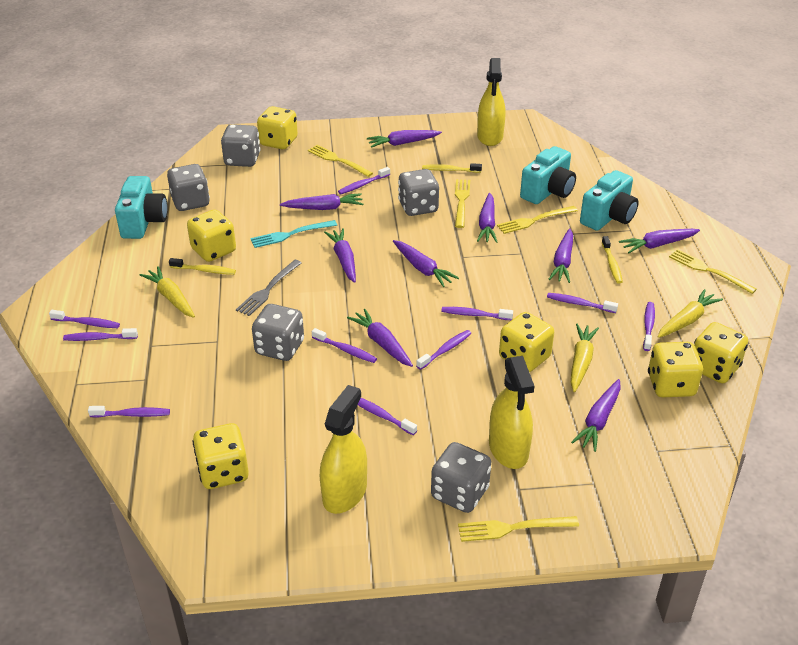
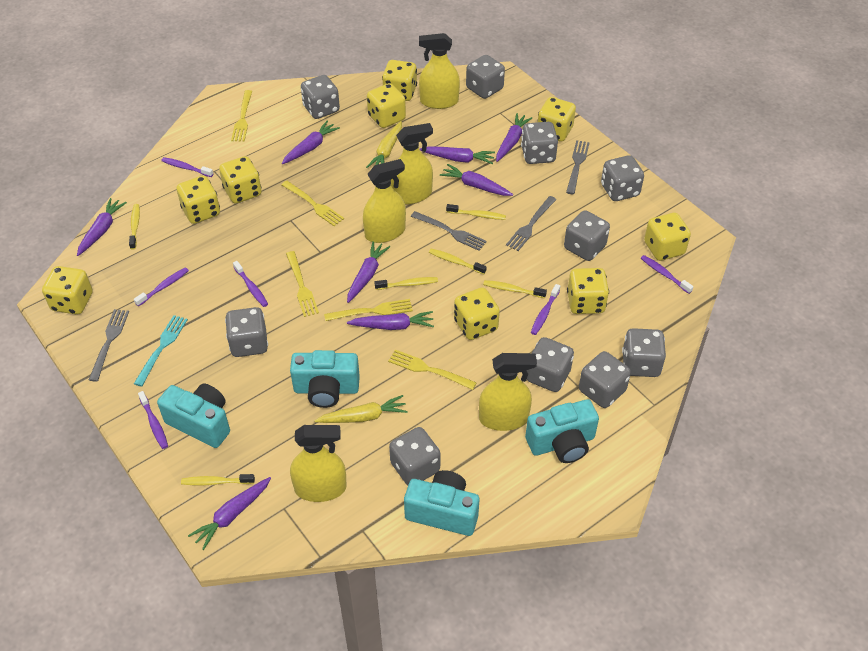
grey dice: 5 -> 10
grey fork: 1 -> 4
purple carrot: 9 -> 8
purple toothbrush: 10 -> 6
turquoise camera: 3 -> 4
yellow carrot: 3 -> 2
yellow dice: 6 -> 9
yellow spray bottle: 3 -> 5
yellow toothbrush: 3 -> 6

